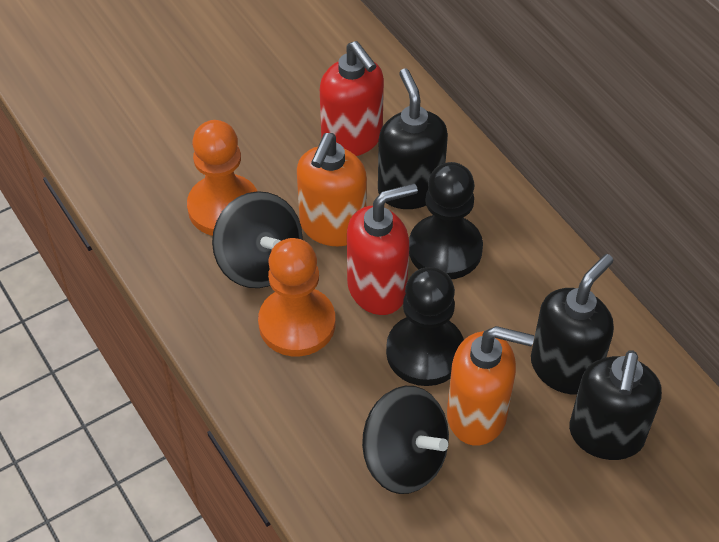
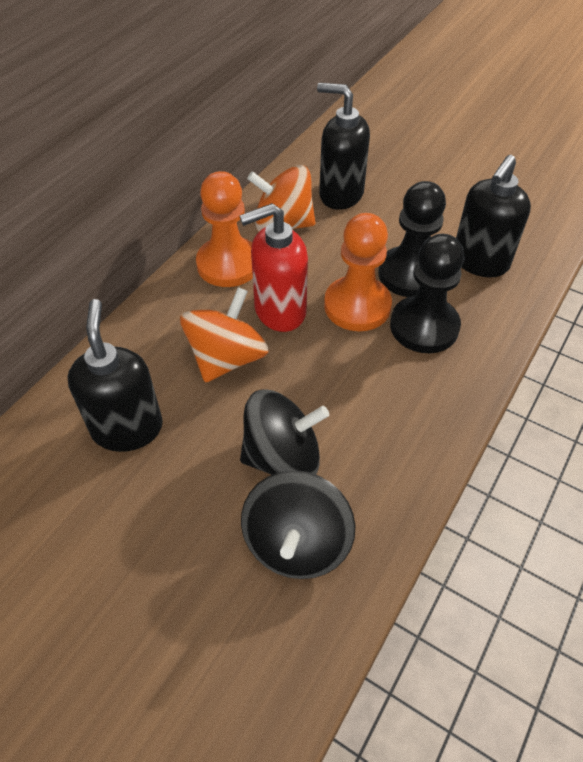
orange soap dispenser: 2 -> 0
orange spinning top: 0 -> 2
red soap dispenser: 2 -> 1

